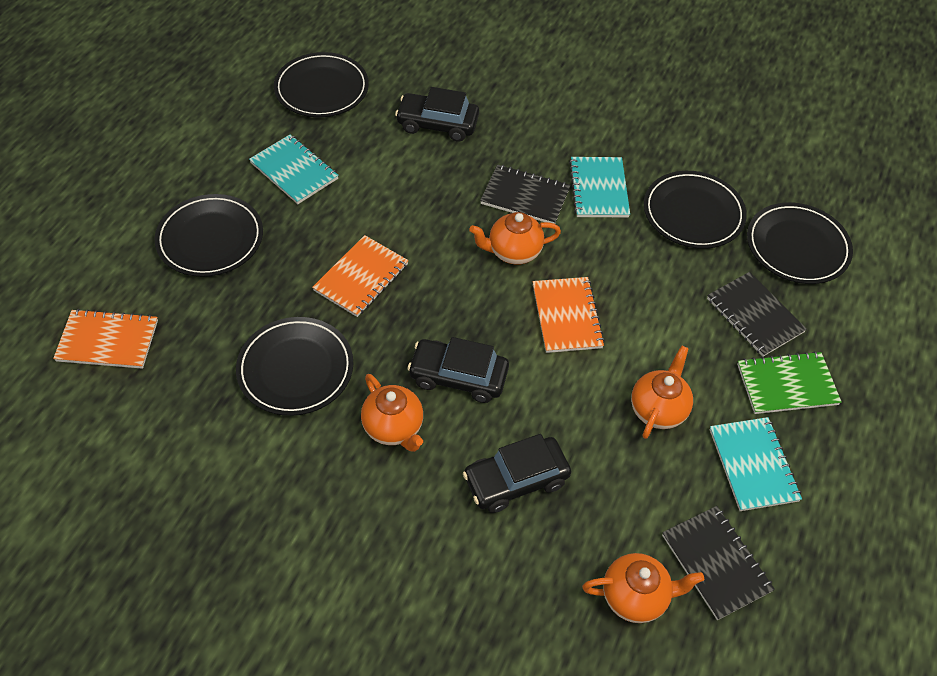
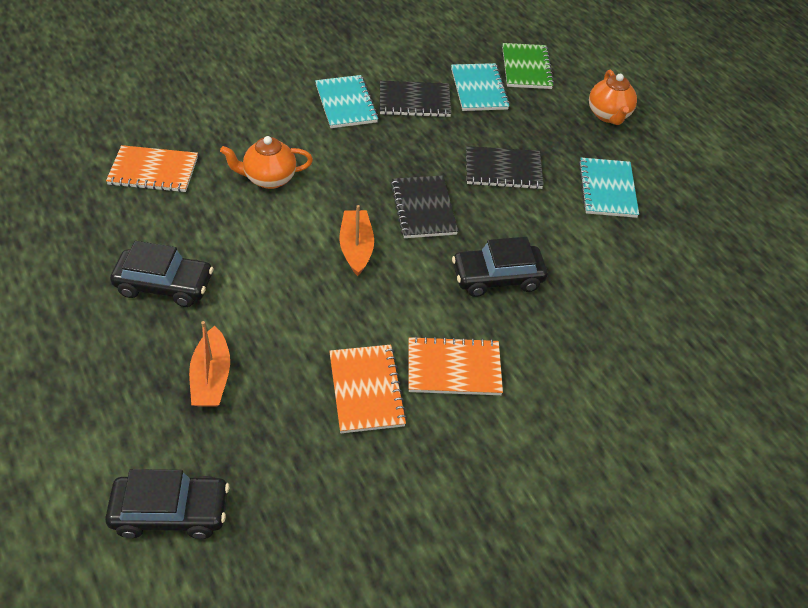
black plate: 5 -> 0
orange boat: 0 -> 2
orange teapot: 4 -> 2

